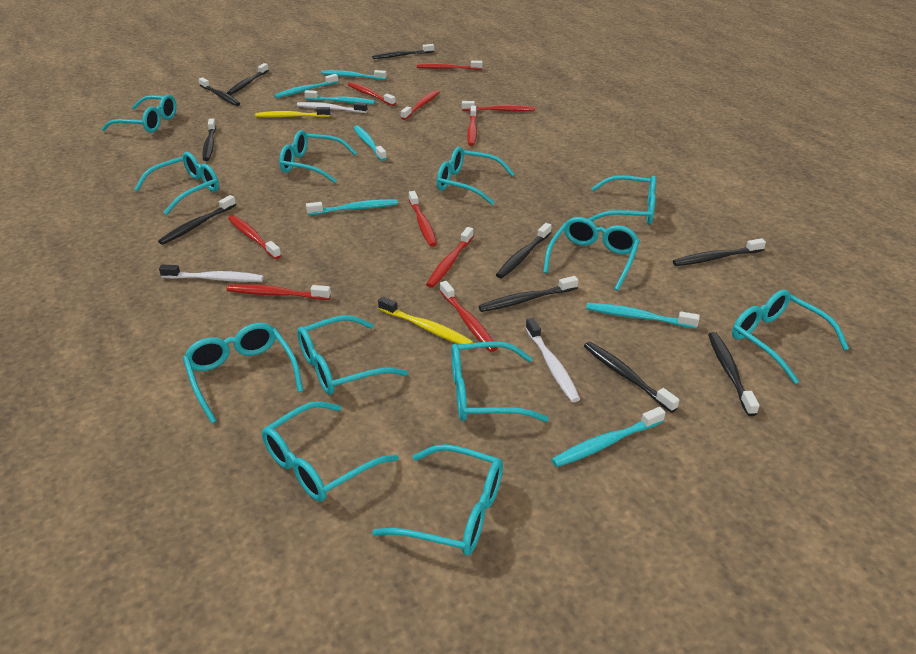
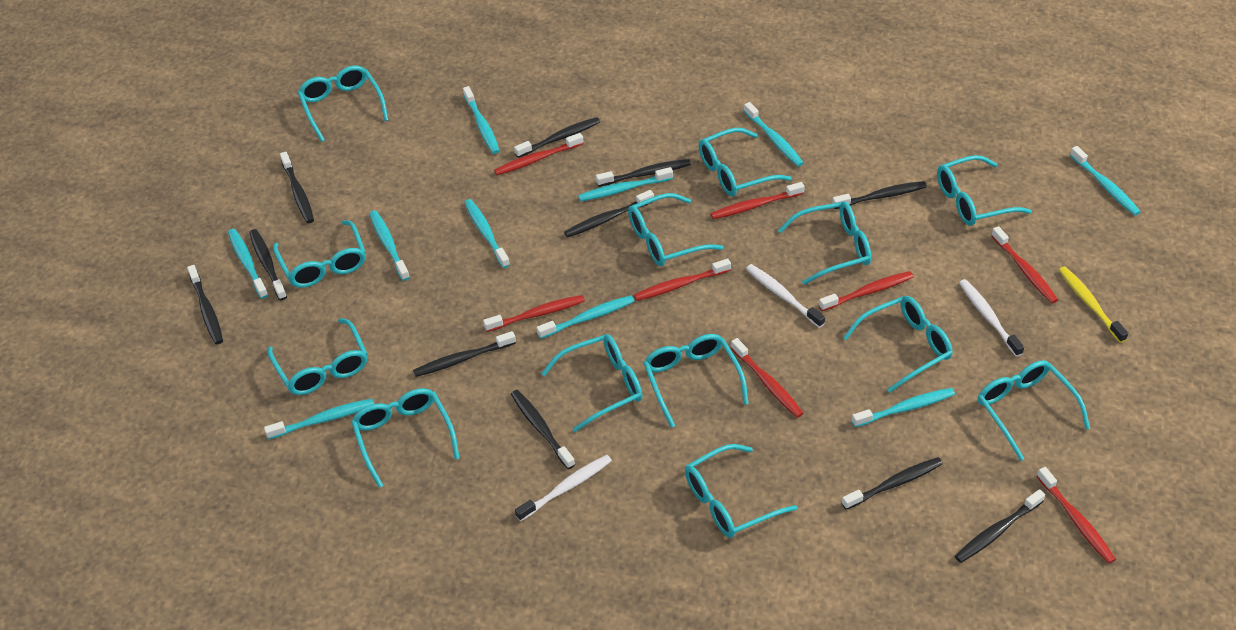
black toothbrush: 10 -> 11
red toothbrush: 10 -> 8
turquoise glasses: 12 -> 13
turquoise toothbrush: 7 -> 10
yellow toothbrush: 2 -> 1

